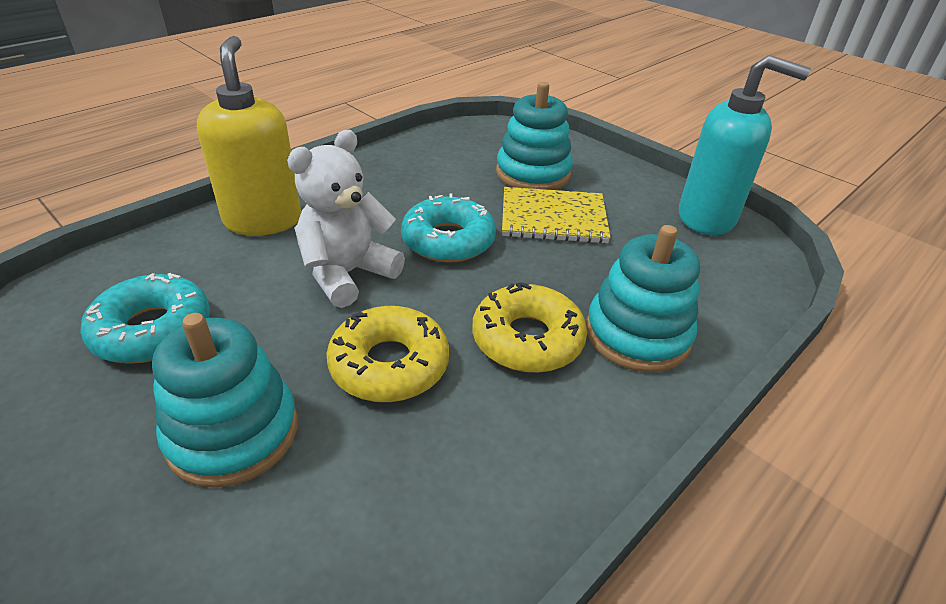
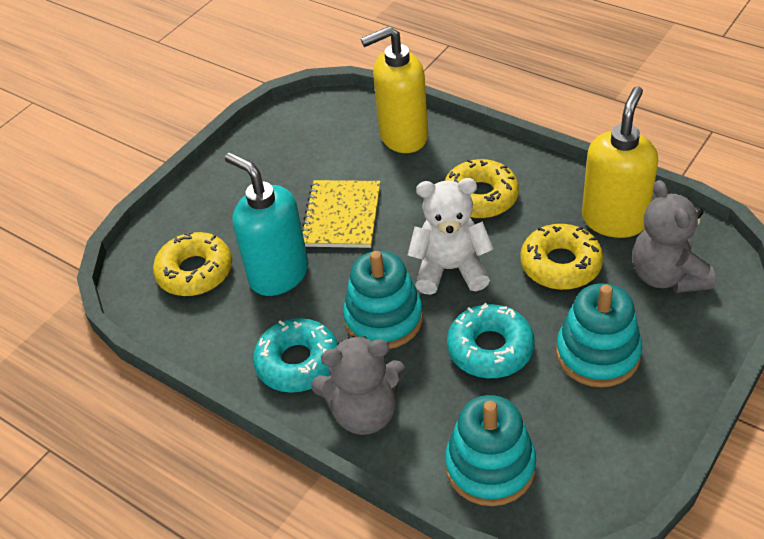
grey teddy bear: 0 -> 2
yellow donut: 2 -> 3
yellow soap dispenser: 1 -> 2

